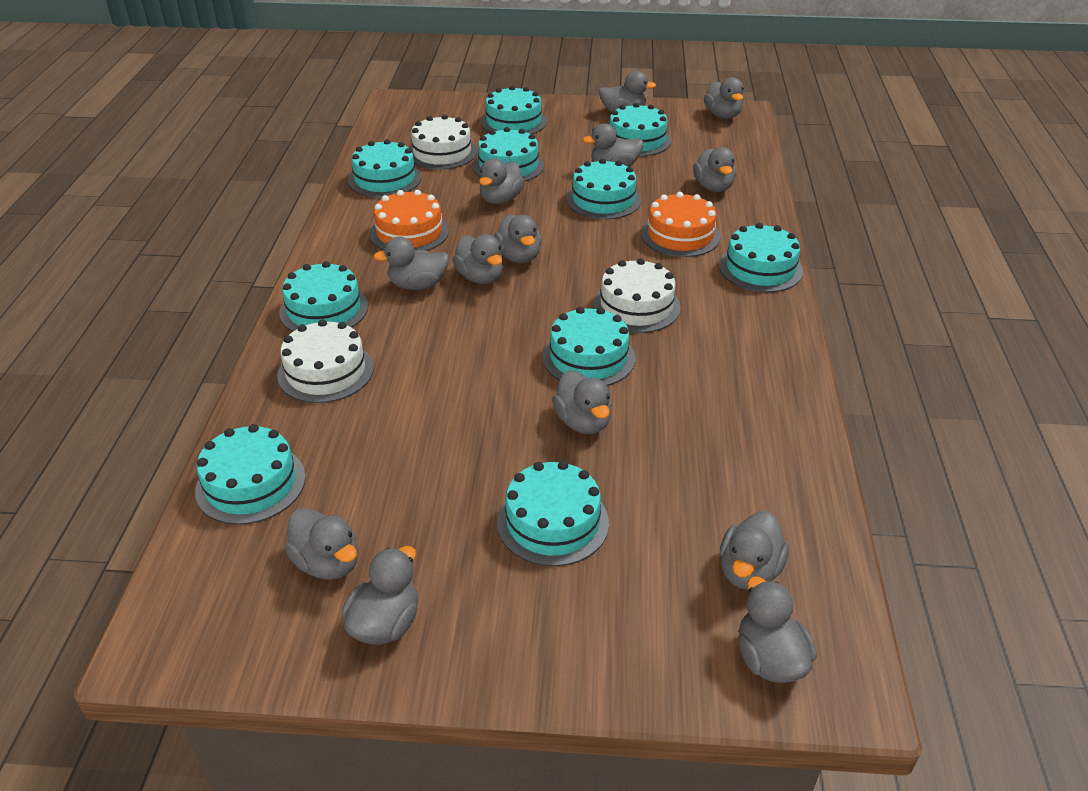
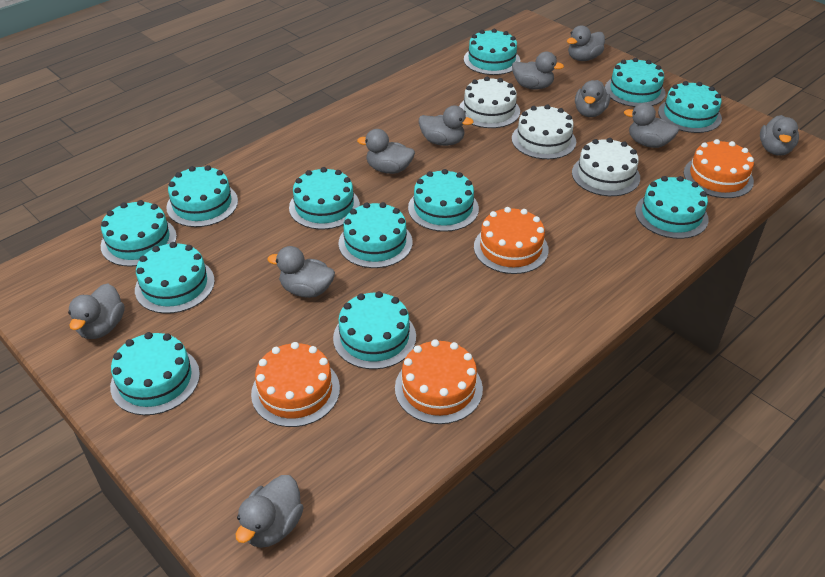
grey duck: 13 -> 10
orange cake: 2 -> 4
turquoise cake: 10 -> 12

